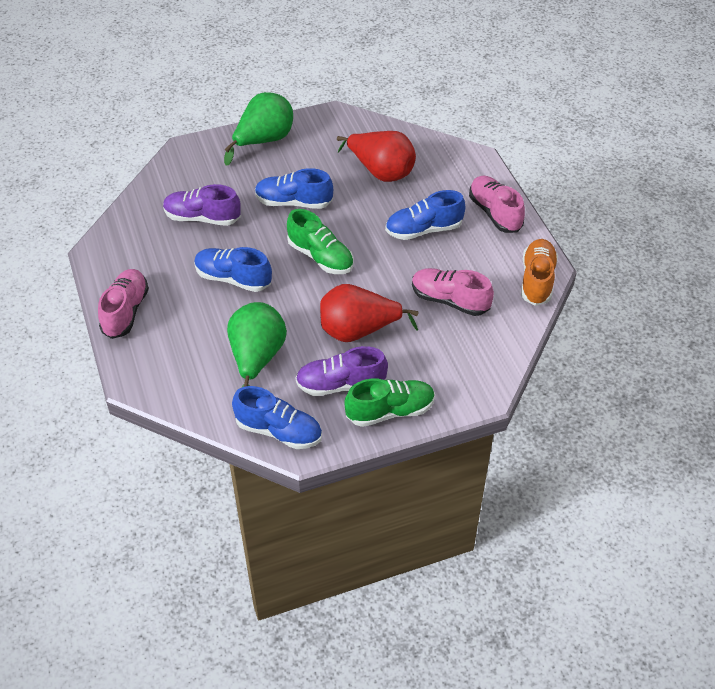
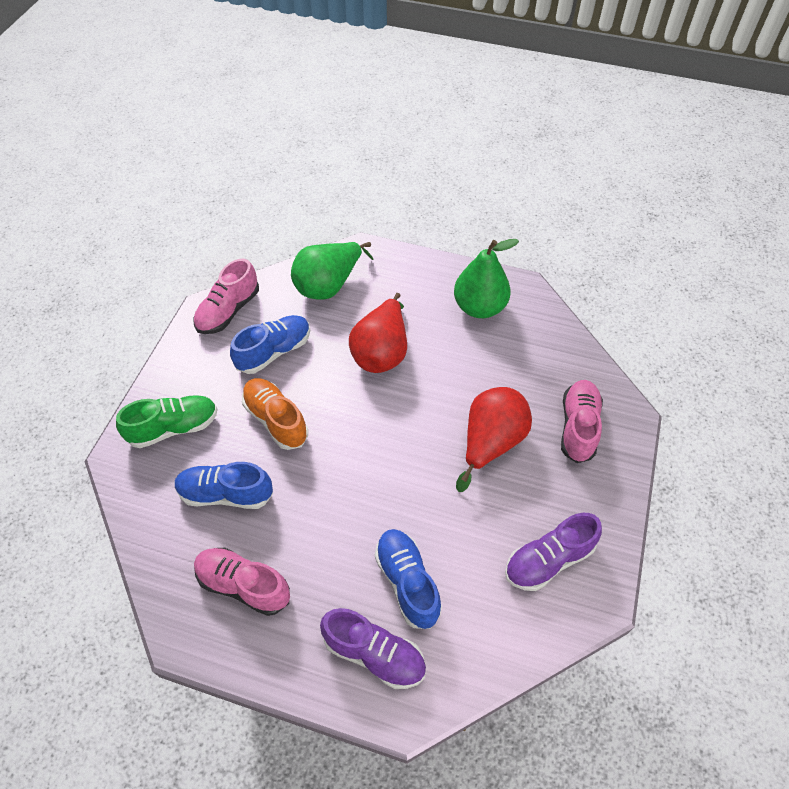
blue shoe: 4 -> 3
green shoe: 2 -> 1

